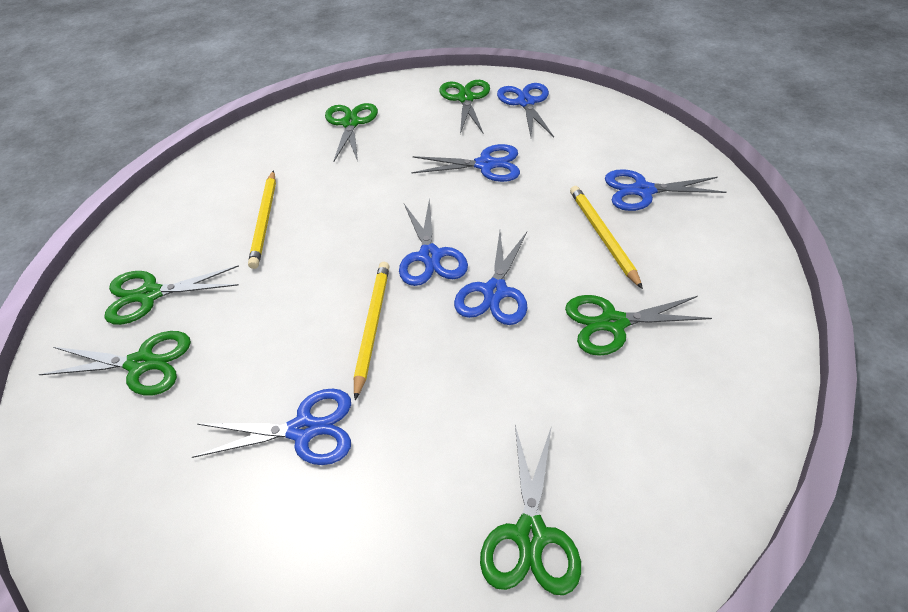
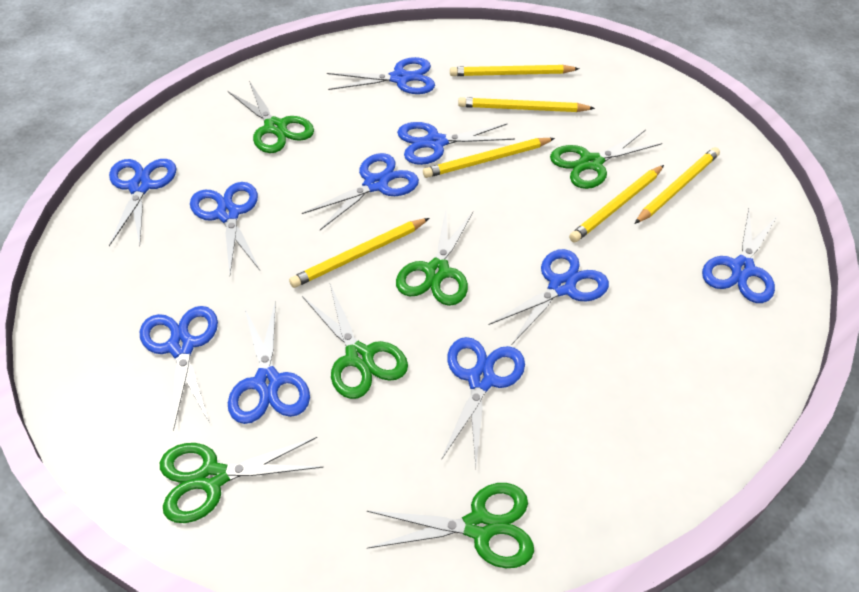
blue scissors: 6 -> 10
yellow pencil: 3 -> 6

